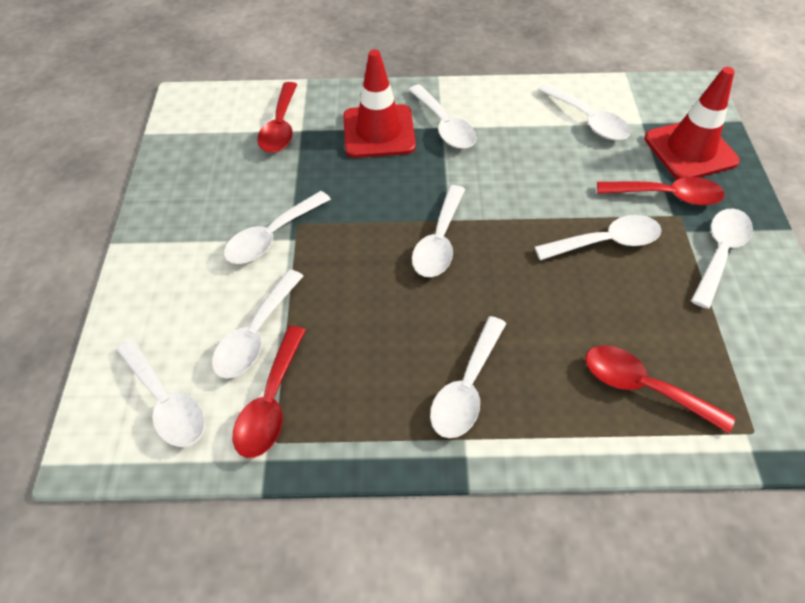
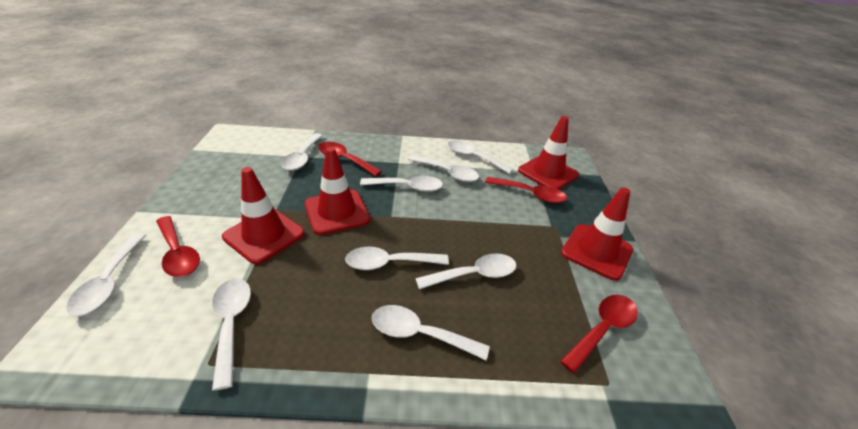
red traffic cone: 2 -> 4

